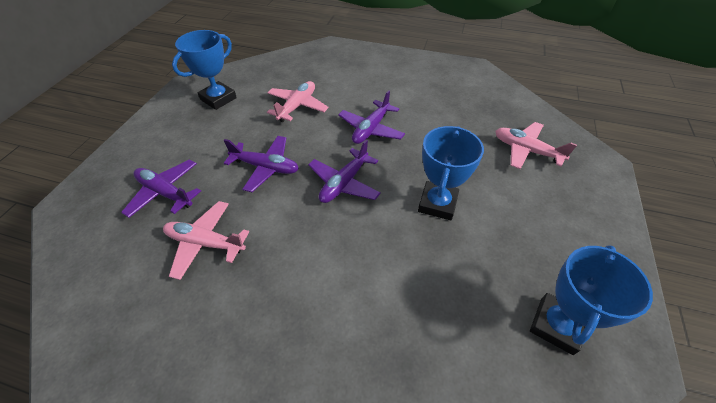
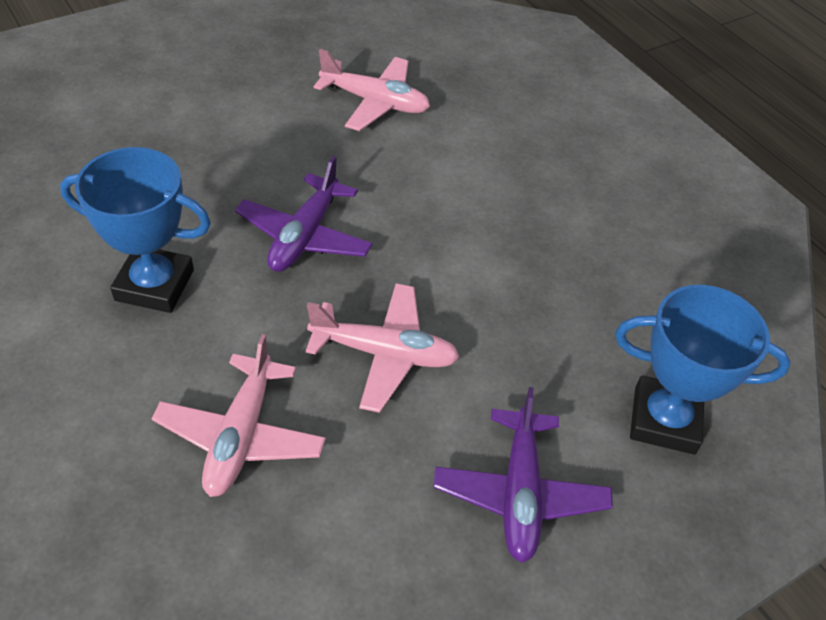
blue trophy: 3 -> 2
purple plane: 4 -> 2

